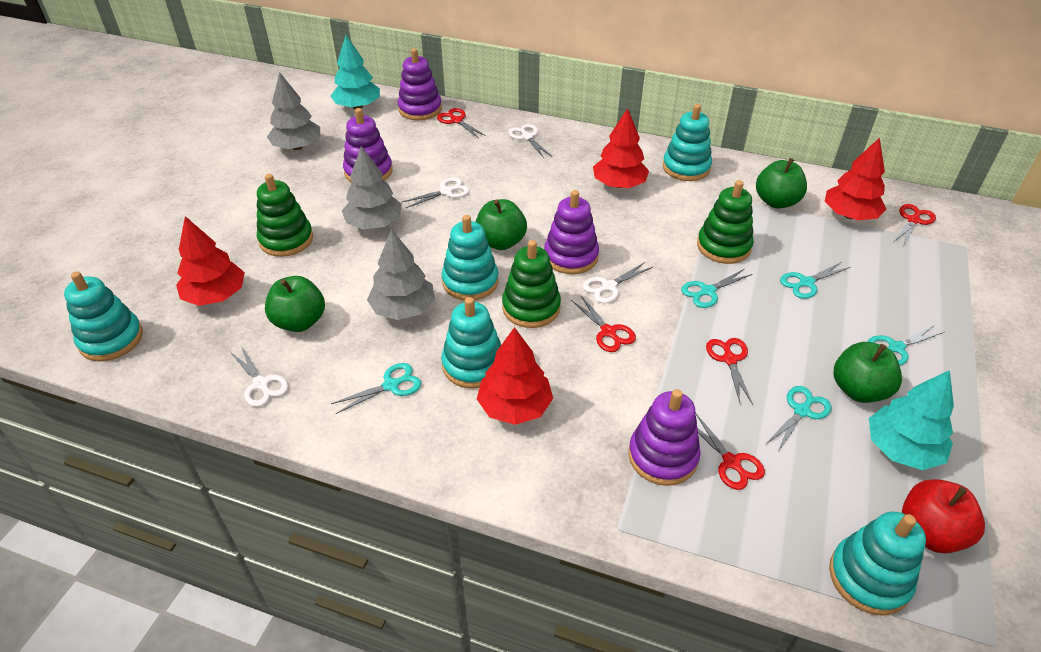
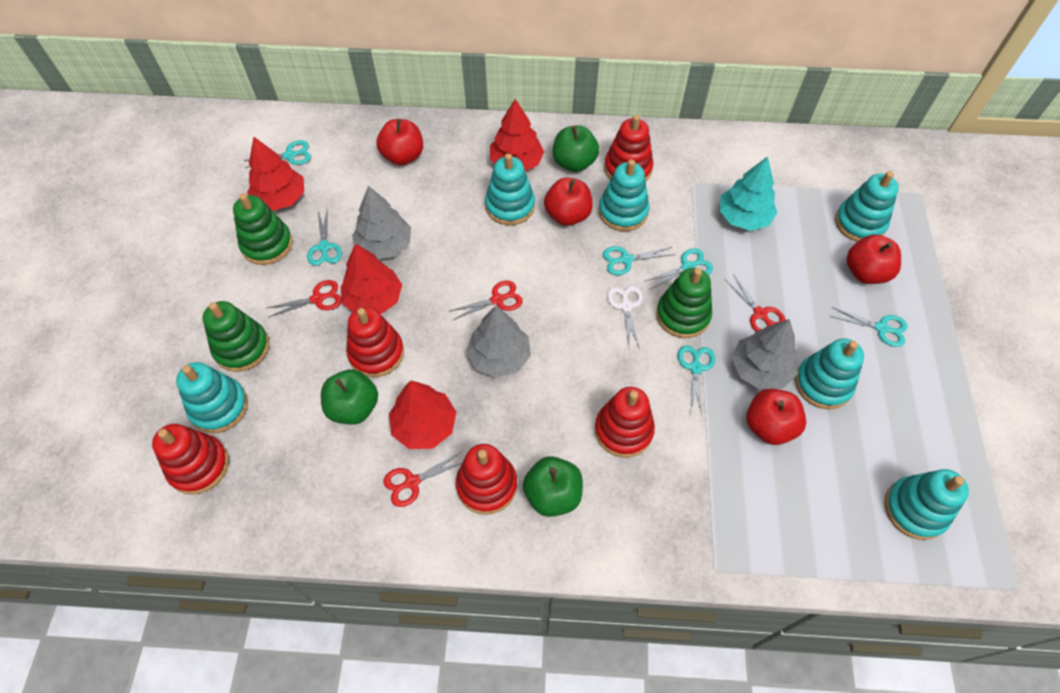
green apple: 4 -> 3
purple stacking toy: 4 -> 0
red apple: 1 -> 4
red scissors: 5 -> 4
red stacking toy: 0 -> 5
turquoise scissors: 5 -> 6
turquoise stacking toy: 5 -> 6
turquoise tree: 2 -> 1
white scissors: 4 -> 1

